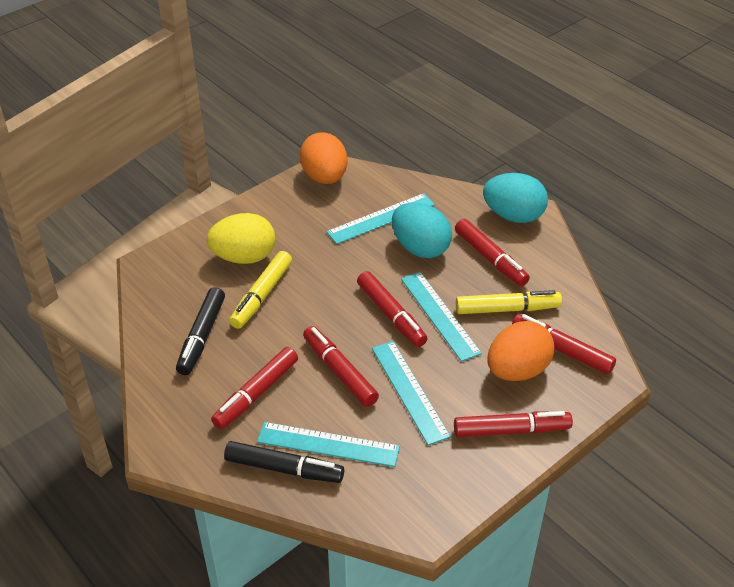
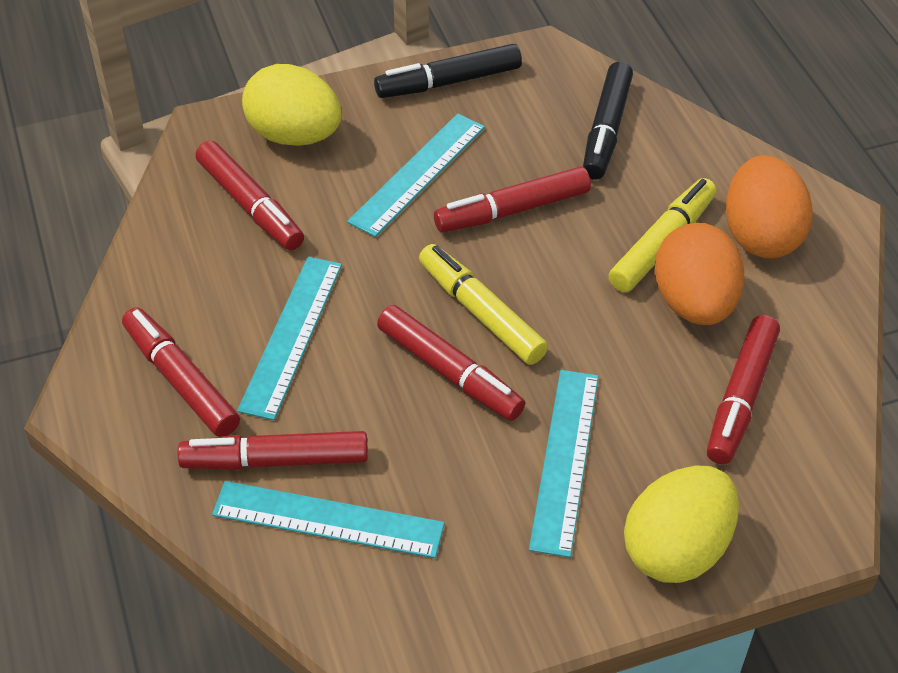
turquoise egg: 2 -> 0
yellow egg: 1 -> 2

